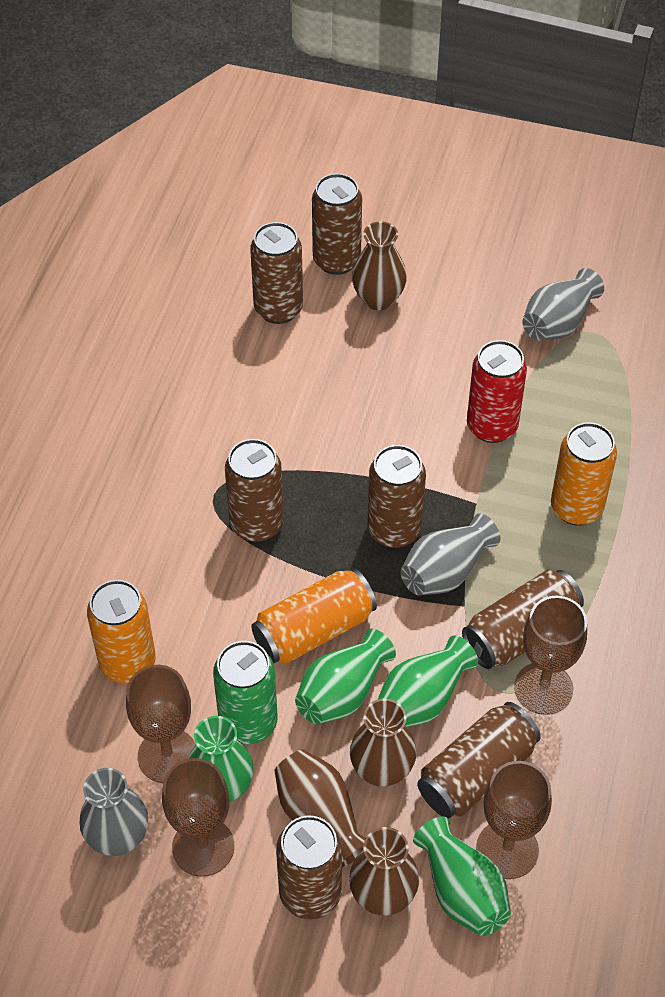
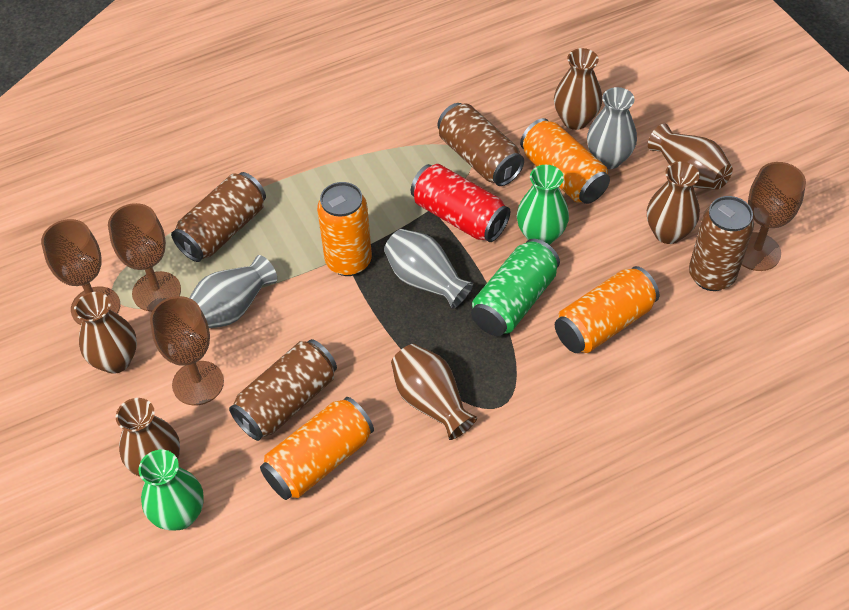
brown can: 7 -> 4
brown vase: 4 -> 6
green vase: 4 -> 2
orange can: 3 -> 4

